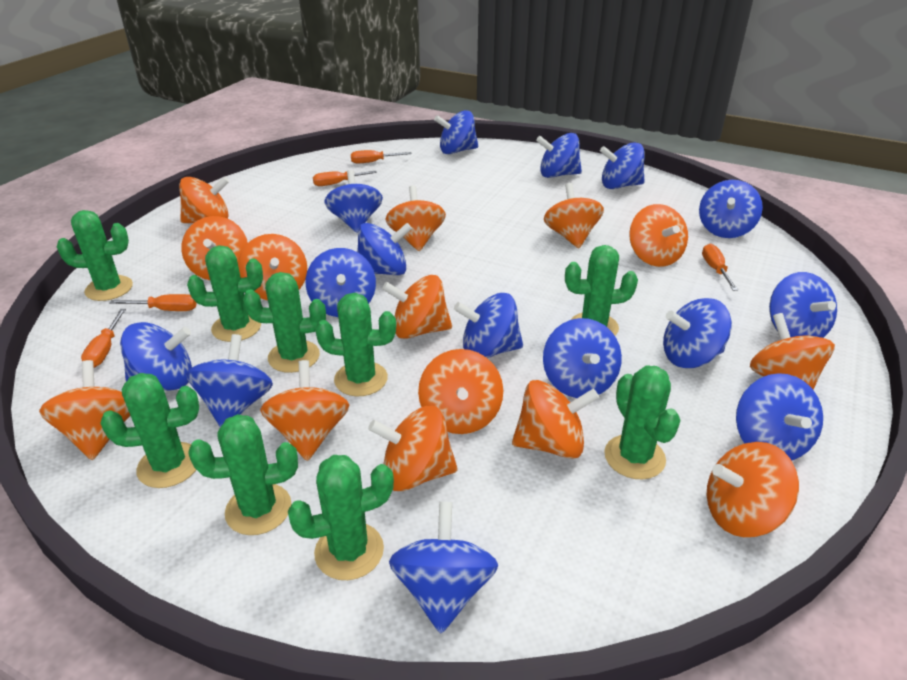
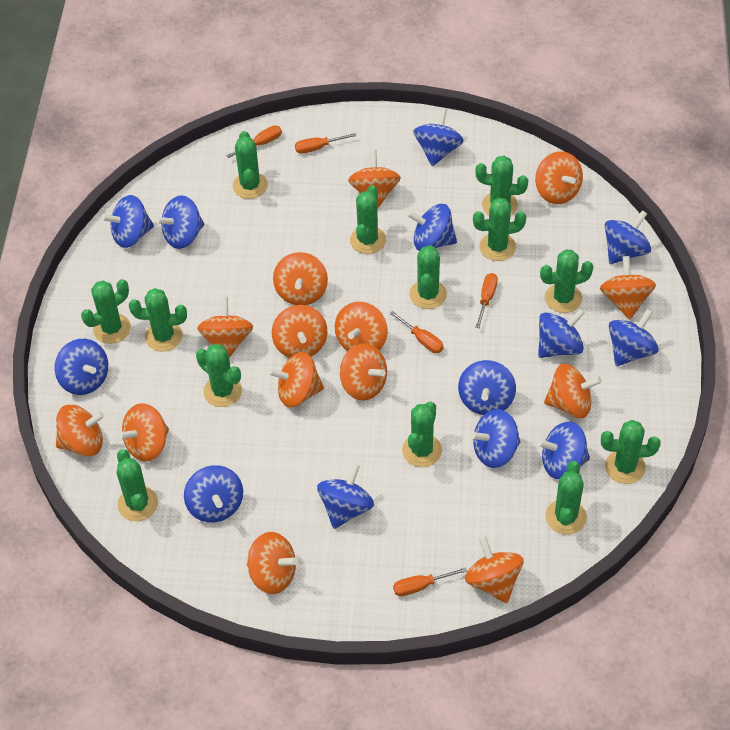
blue spinning top: 15 -> 13
green cactus: 9 -> 13

